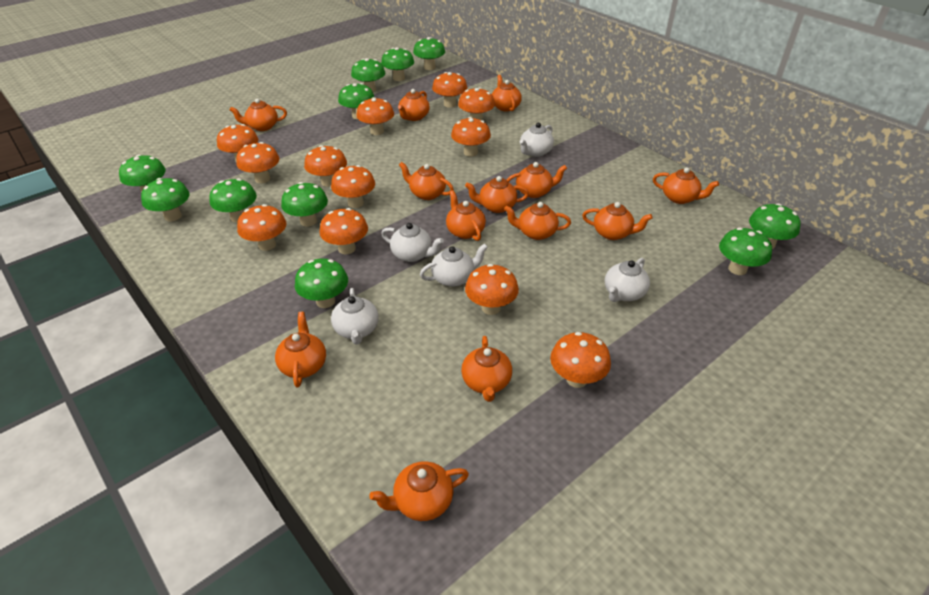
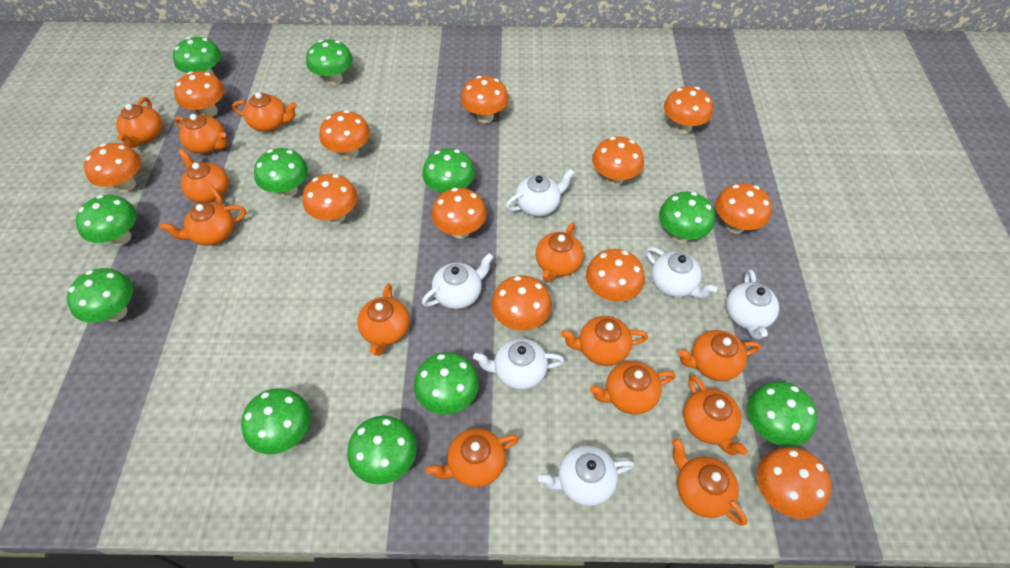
white teapot: 5 -> 6

